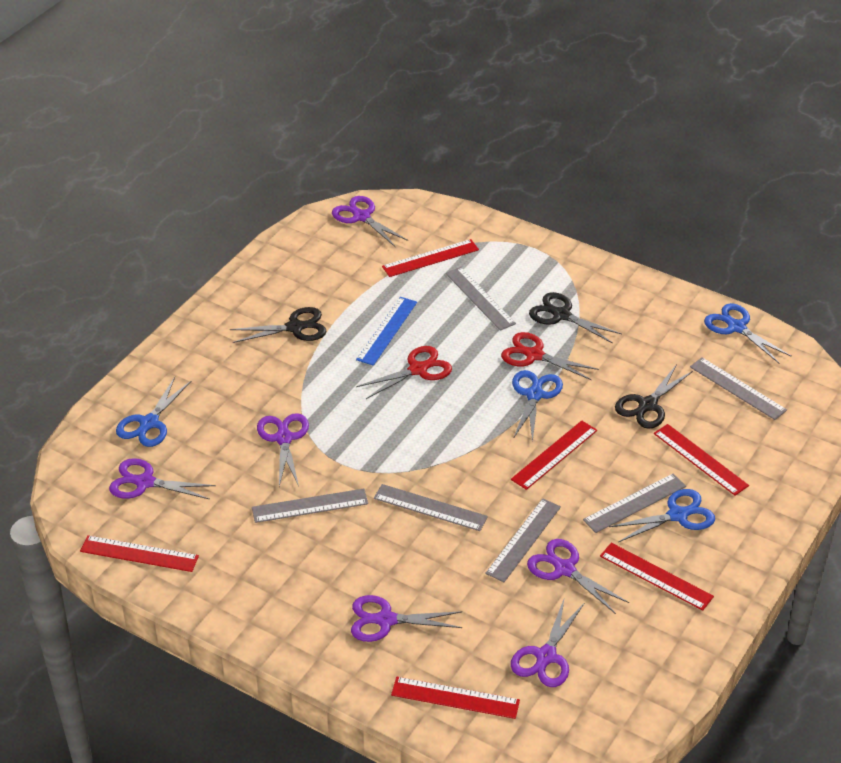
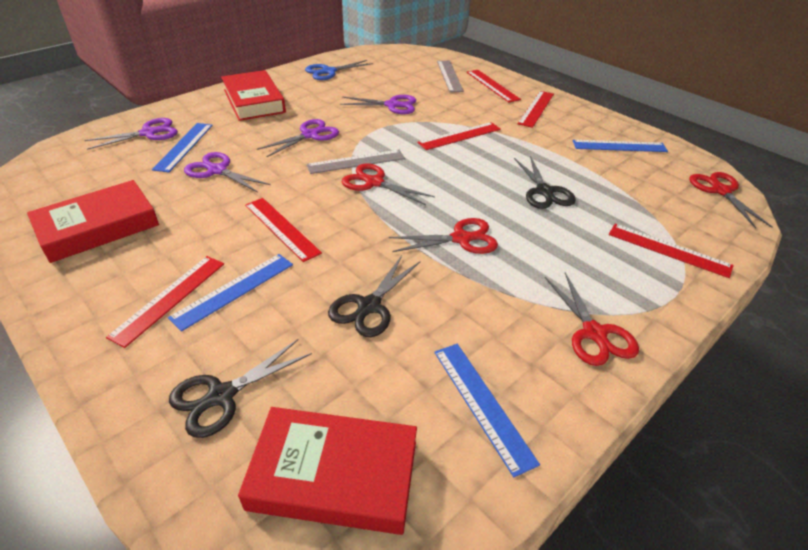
blue ruler: 1 -> 4
blue scissors: 4 -> 1
grey ruler: 6 -> 2
purple scissors: 6 -> 4
red book: 0 -> 3
red scissors: 2 -> 4

